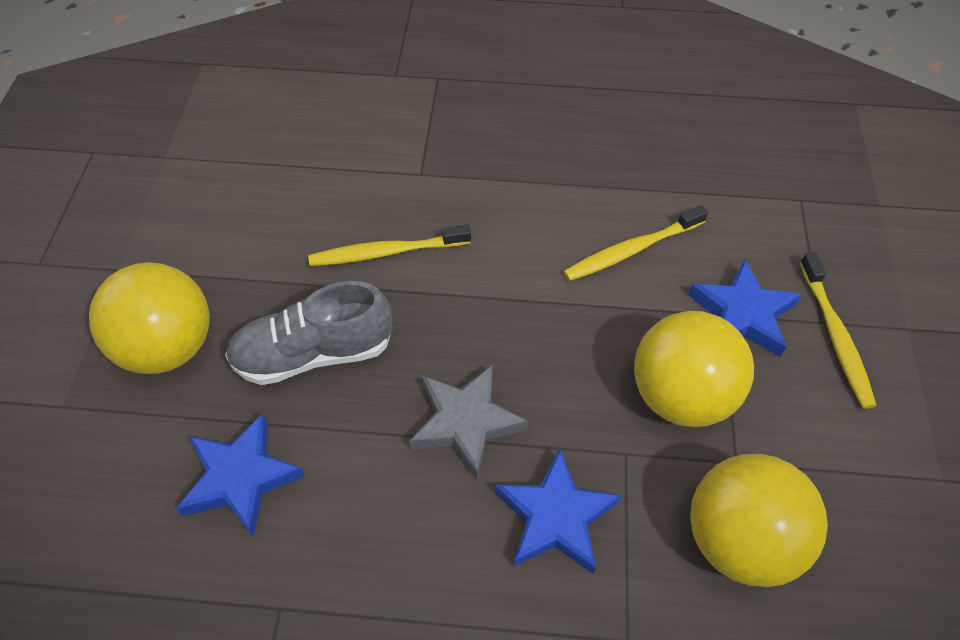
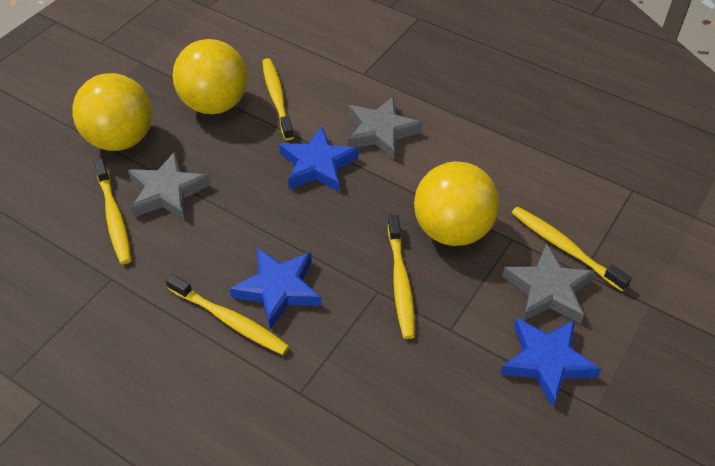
grey shoe: 1 -> 0
grey star: 1 -> 3
yellow toothbrush: 3 -> 5

